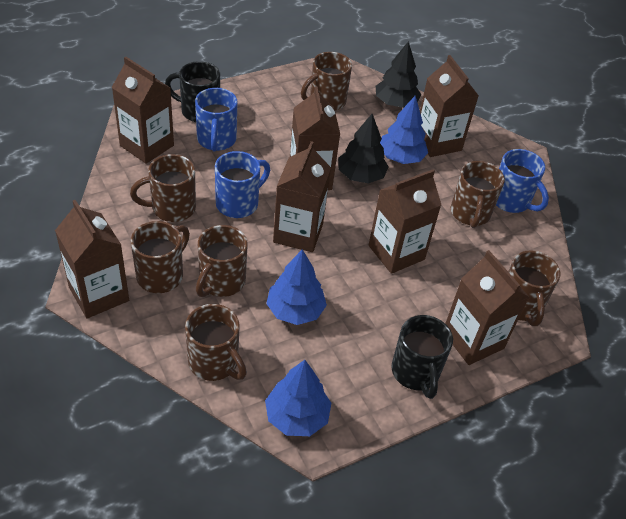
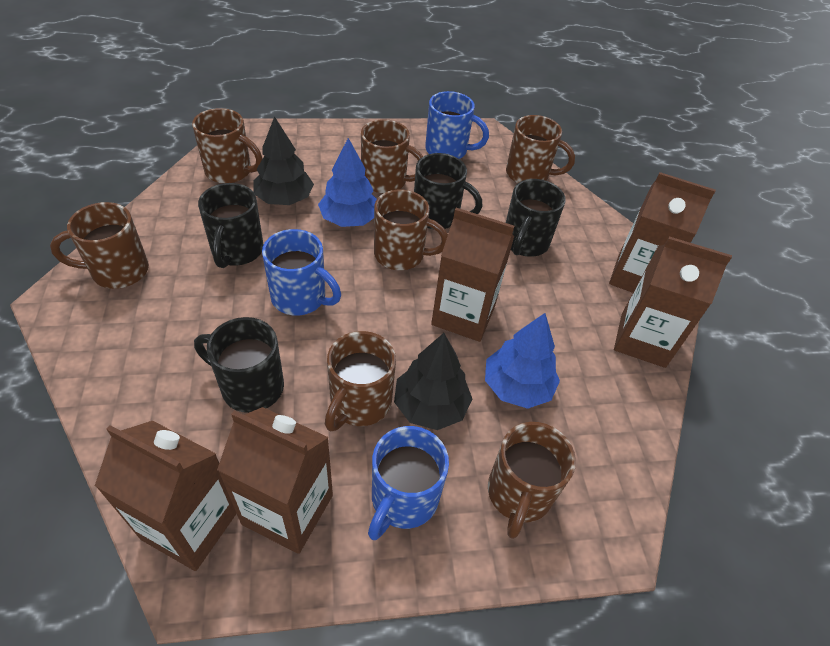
black mug: 2 -> 4
blue tree: 3 -> 2
brown carton: 7 -> 5

